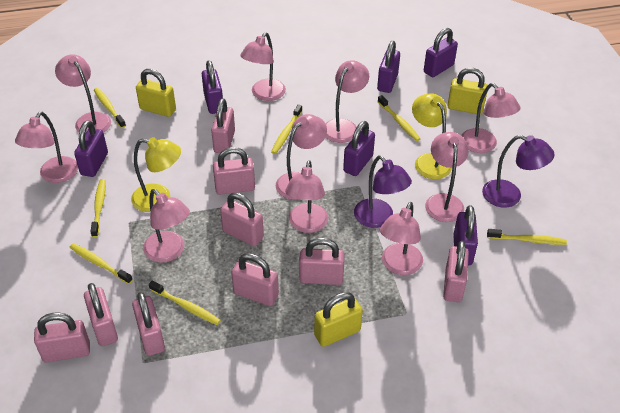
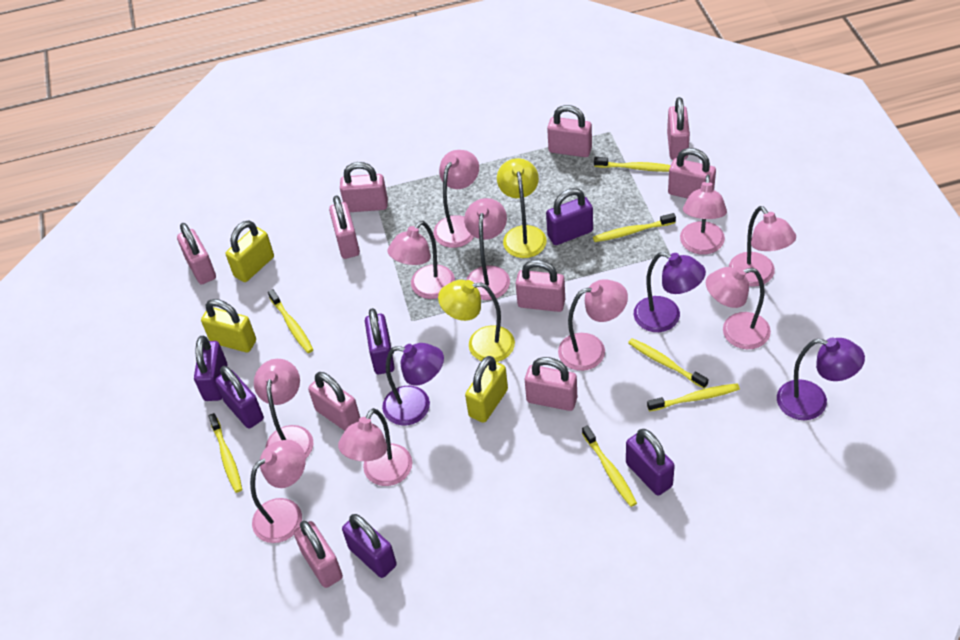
pink padlock: 9 -> 10
purple lamp: 2 -> 3

